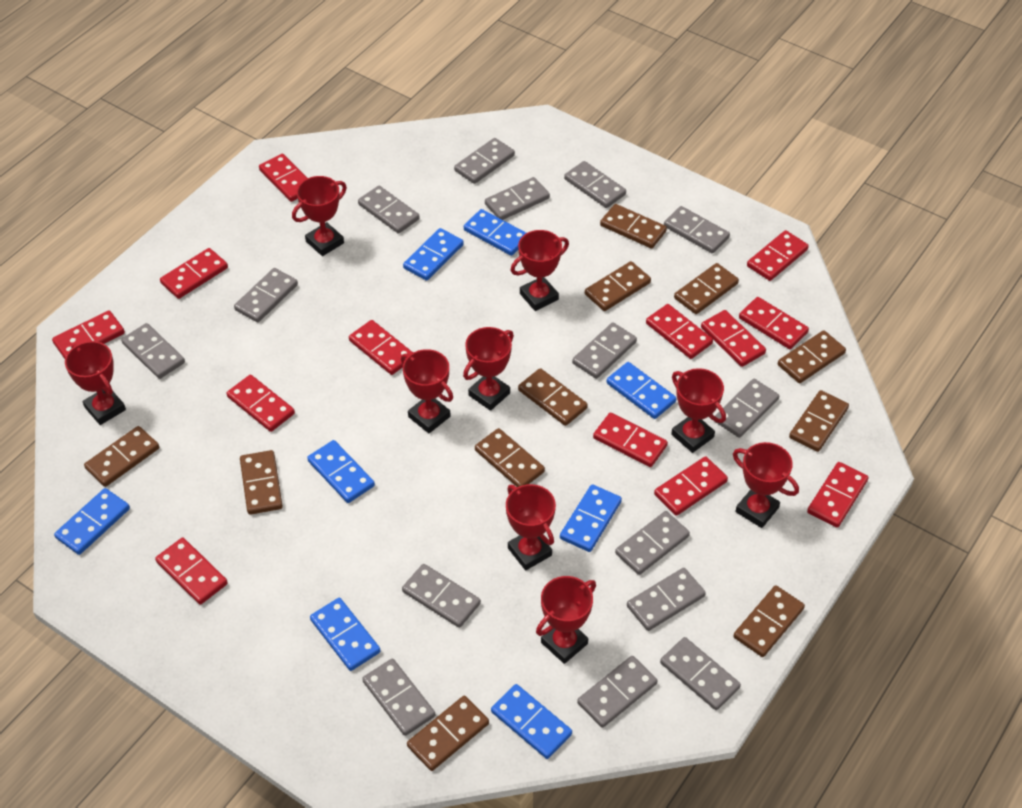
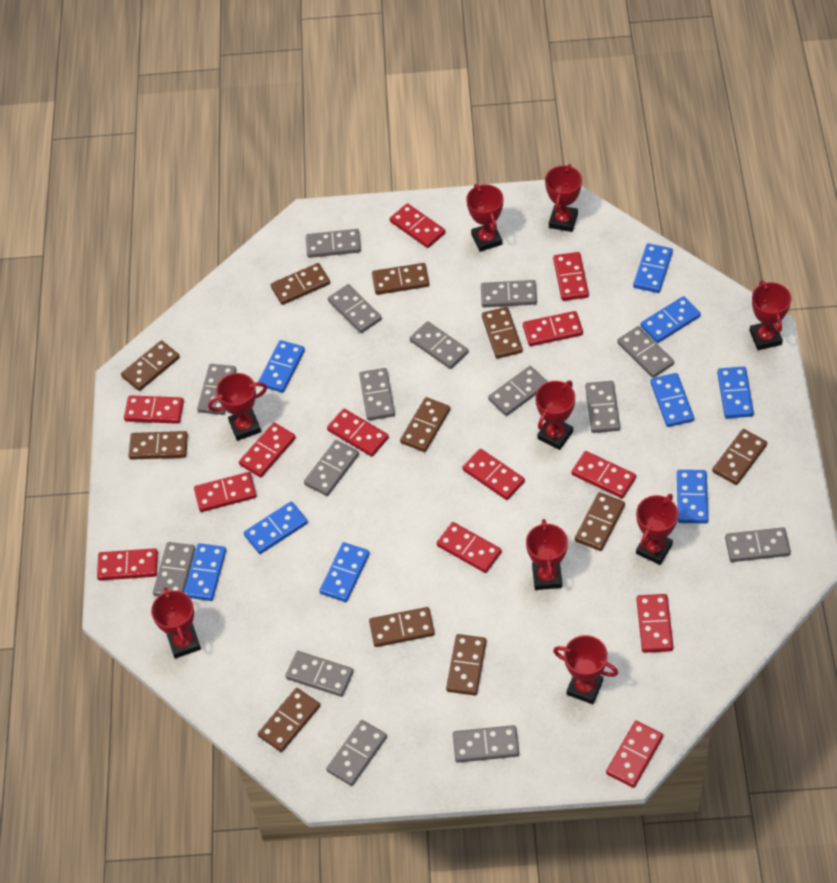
blue domino: 8 -> 9

